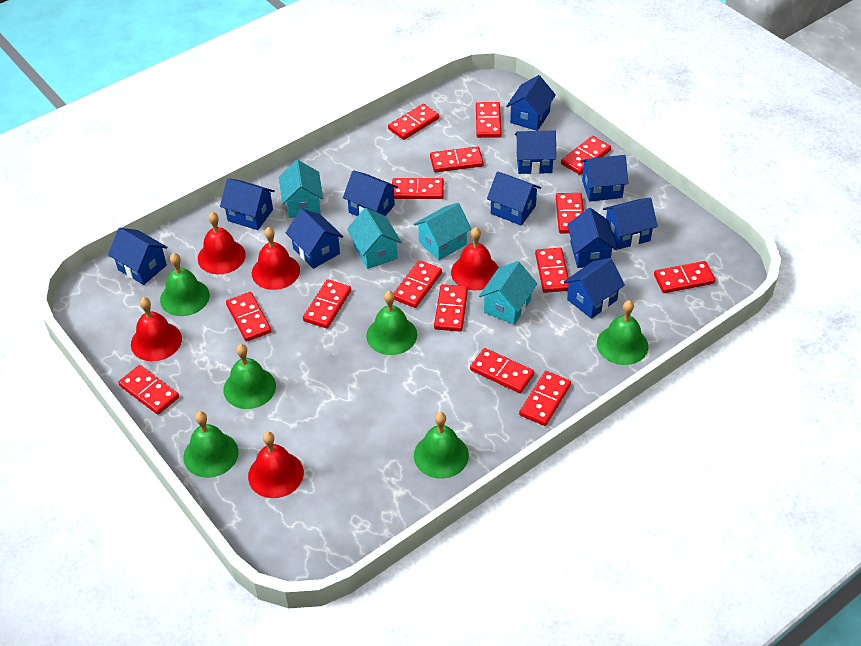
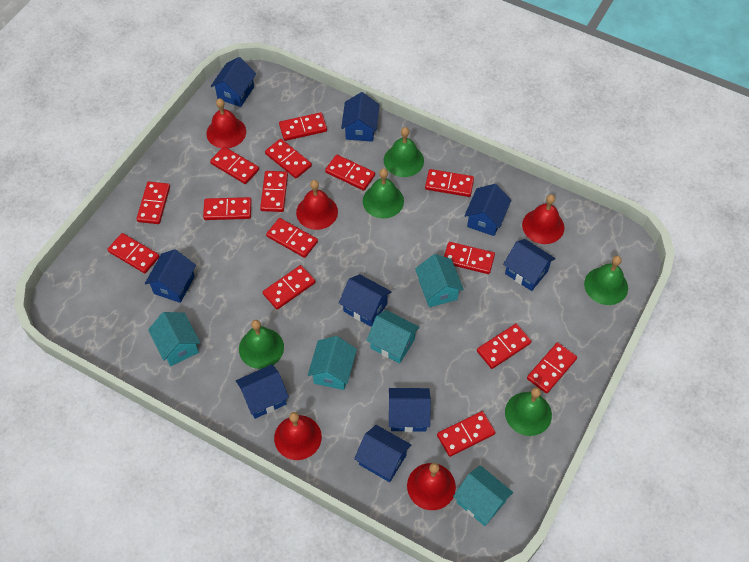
blue house: 11 -> 9
green bell: 6 -> 5
turquoise house: 4 -> 5

